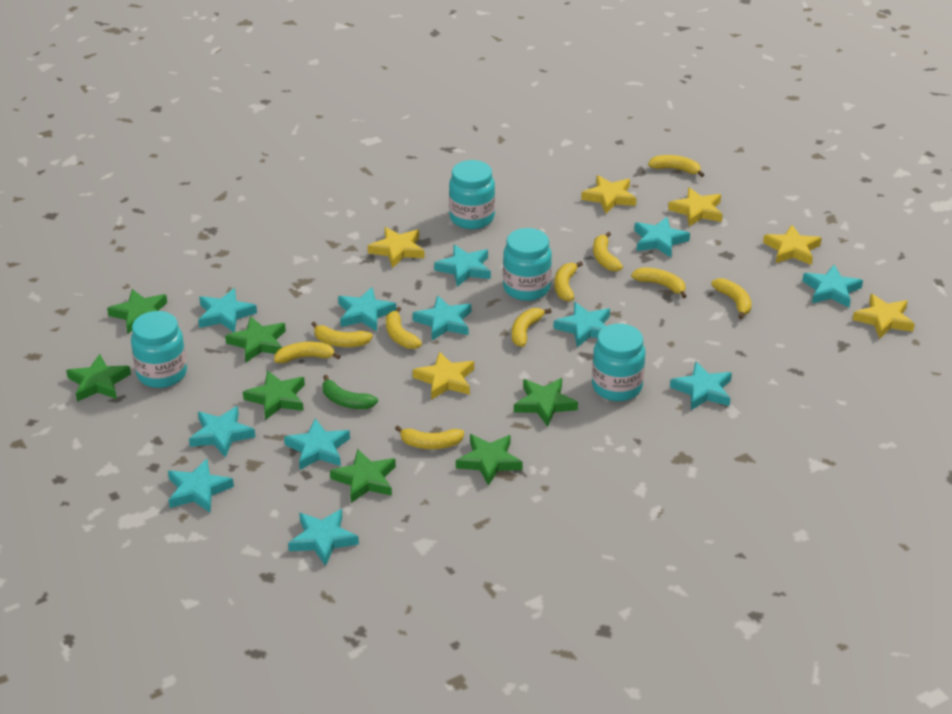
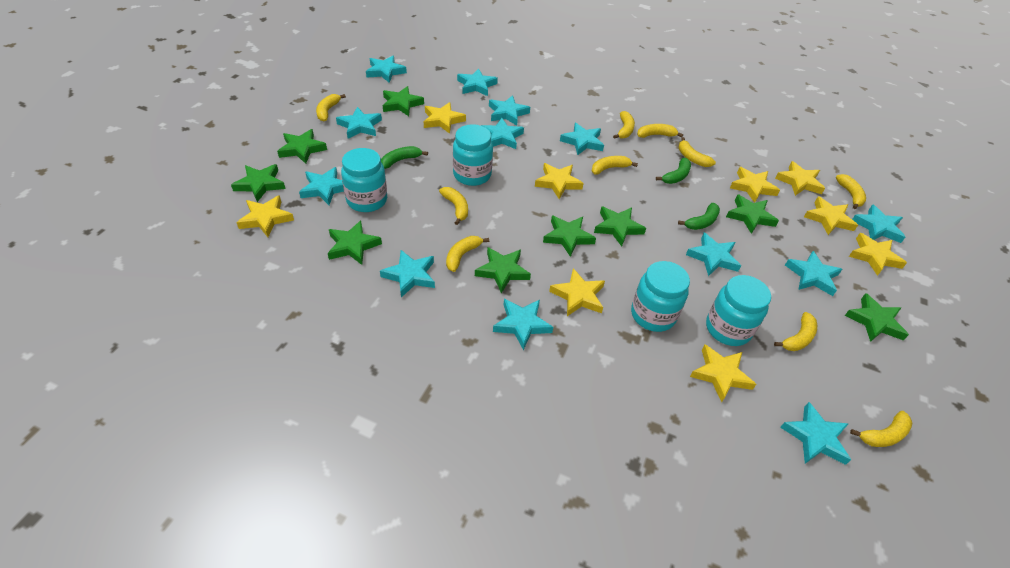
green banana: 1 -> 3
green star: 7 -> 9
turquoise star: 12 -> 13
yellow star: 6 -> 9

